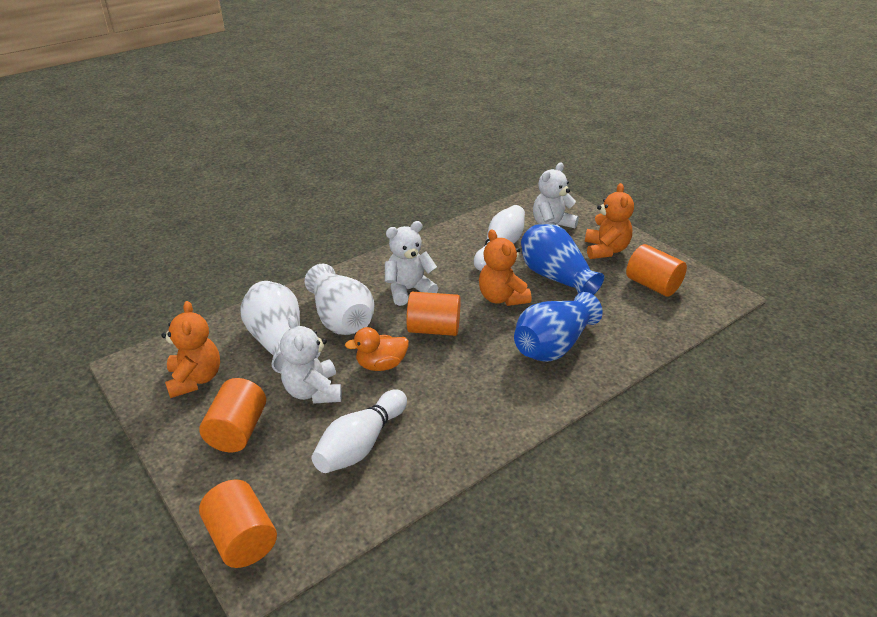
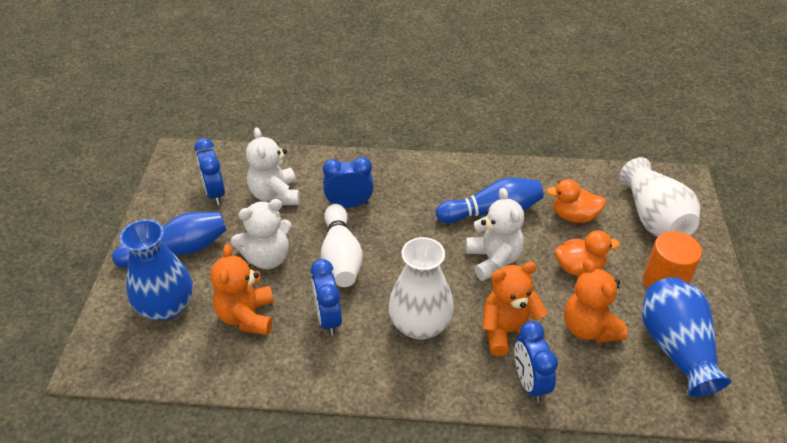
blue bowling pin: 0 -> 2
blue clock: 0 -> 4
orange cylinder: 4 -> 1
orange duck: 1 -> 2
white bowling pin: 2 -> 1

